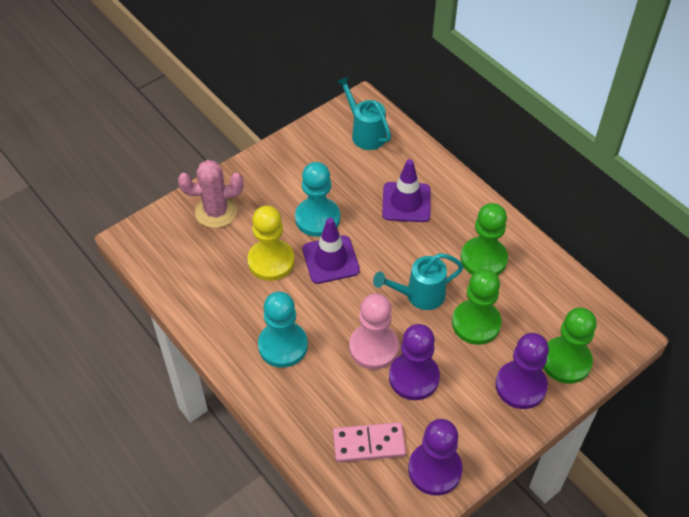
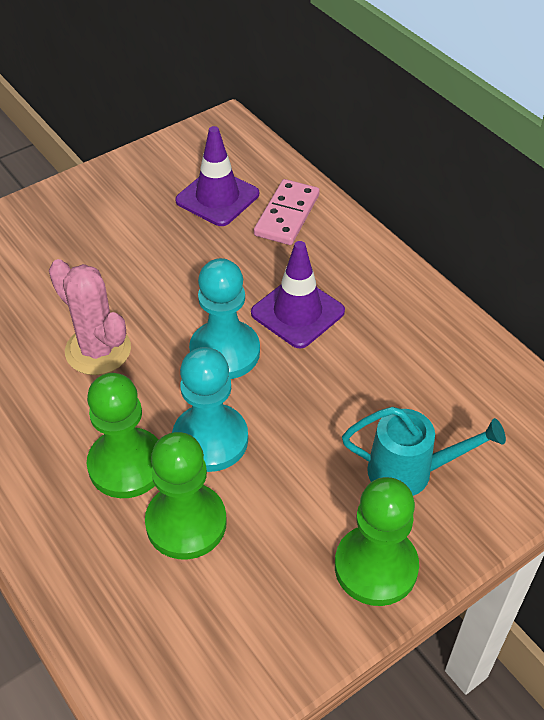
pink pawn: 1 -> 0
purple pawn: 3 -> 0
turquoise watering can: 2 -> 1
yellow pawn: 1 -> 0

